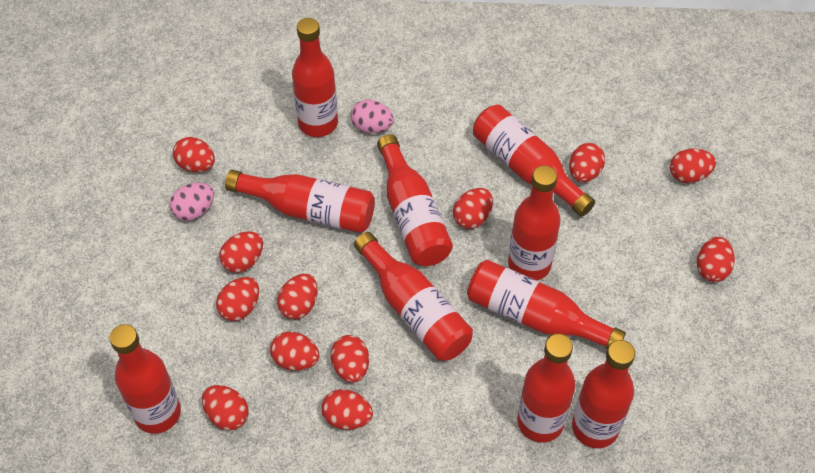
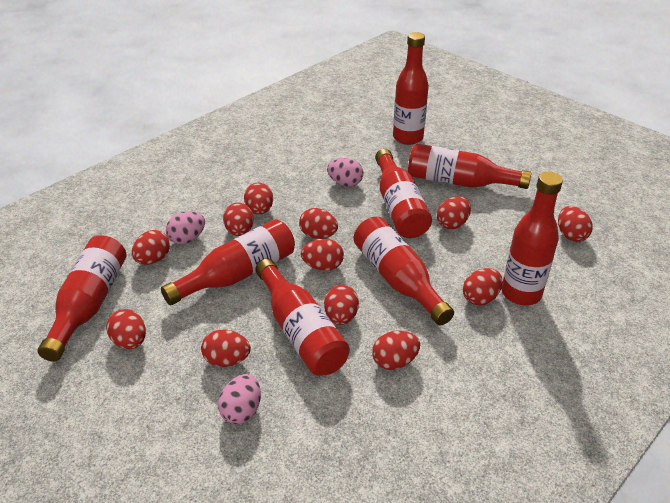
pink egg: 2 -> 3
red bottle: 10 -> 8

